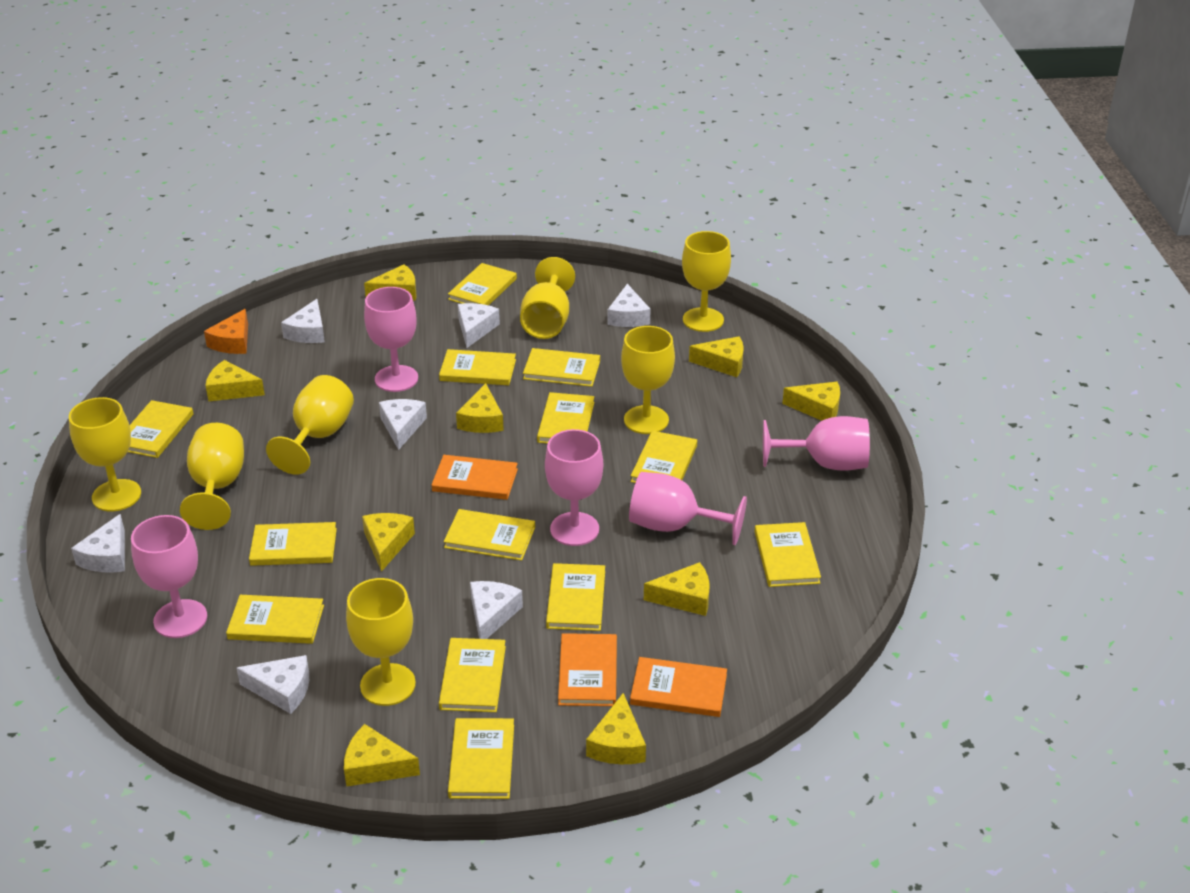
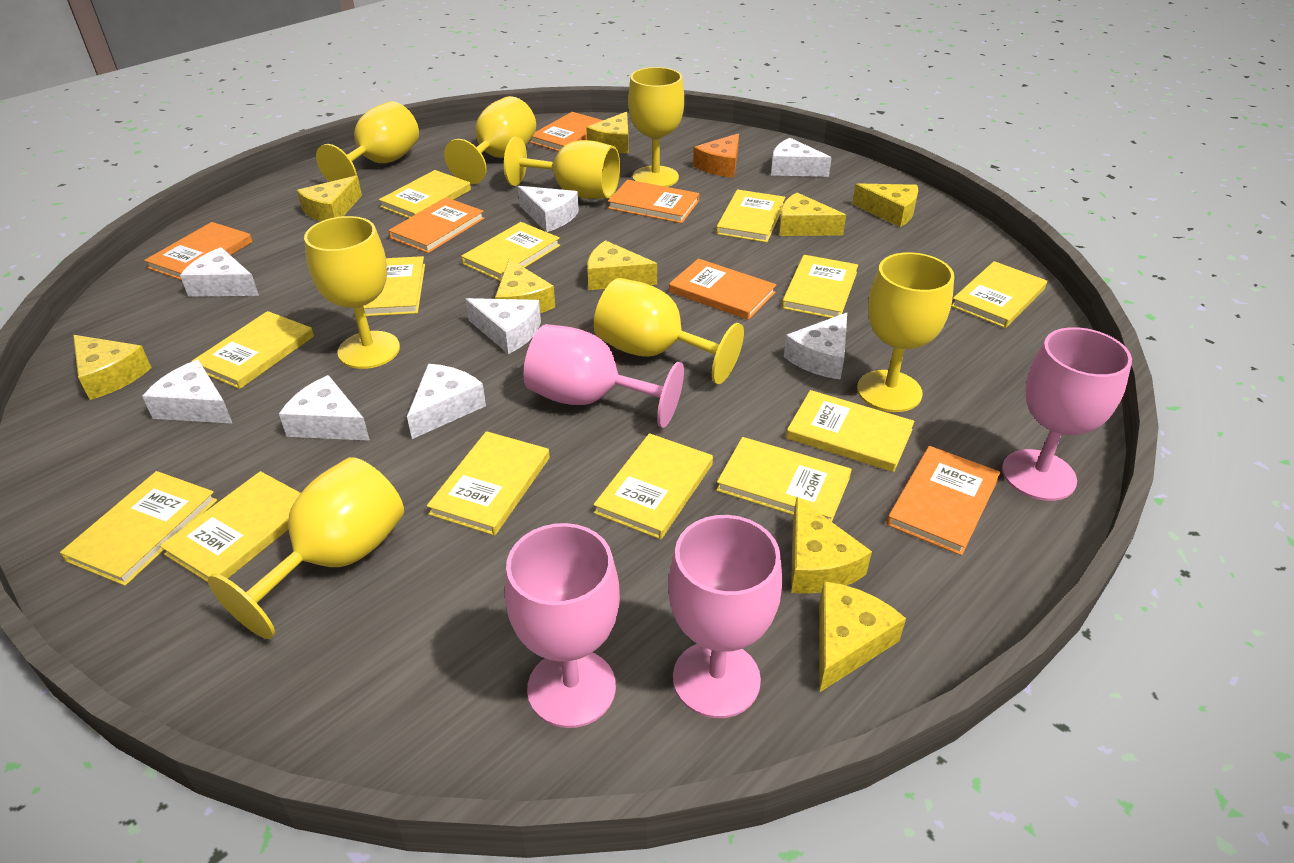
orange book: 3 -> 6
pink goblet: 5 -> 4
white cheese: 7 -> 8
yellow goblet: 7 -> 8

